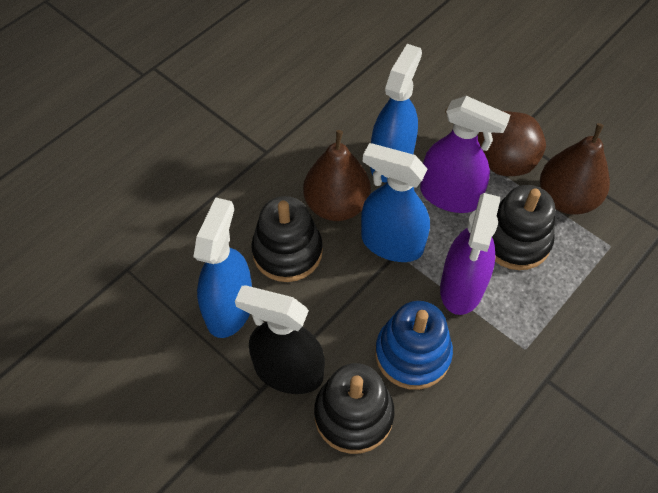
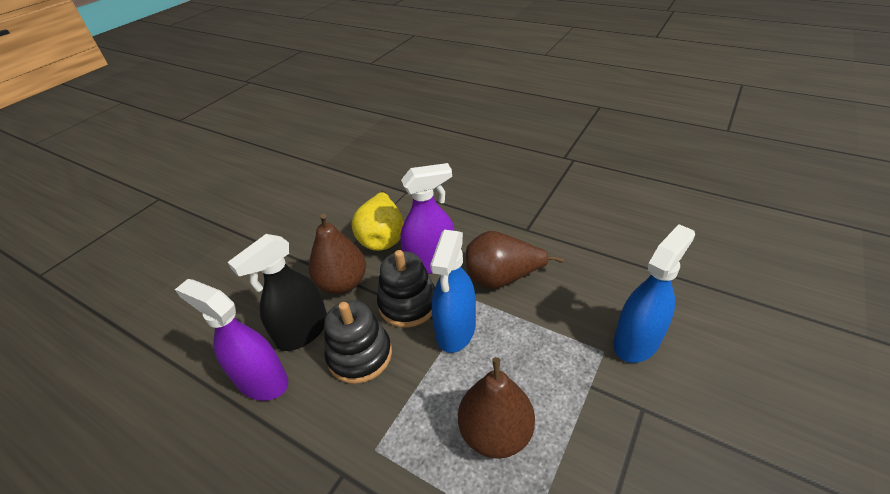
black stacking toy: 3 -> 2
blue spray bottle: 3 -> 2
blue stacking toy: 1 -> 0
yellow pear: 0 -> 1

